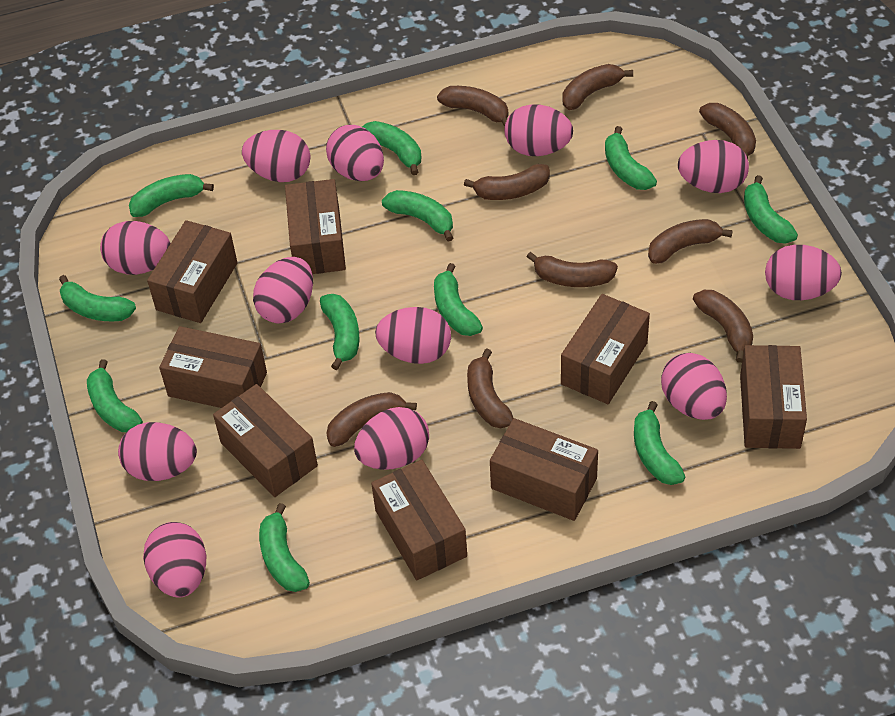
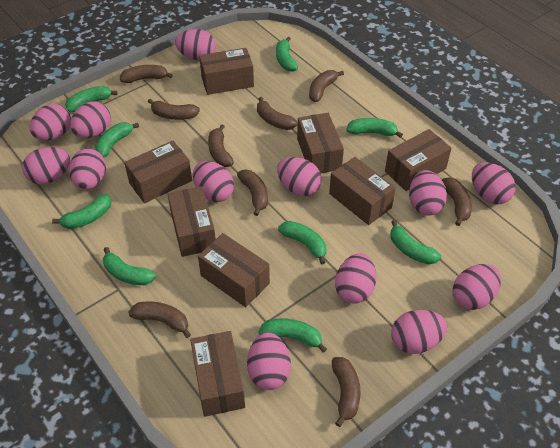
green banana: 11 -> 9
pink egg: 12 -> 13

